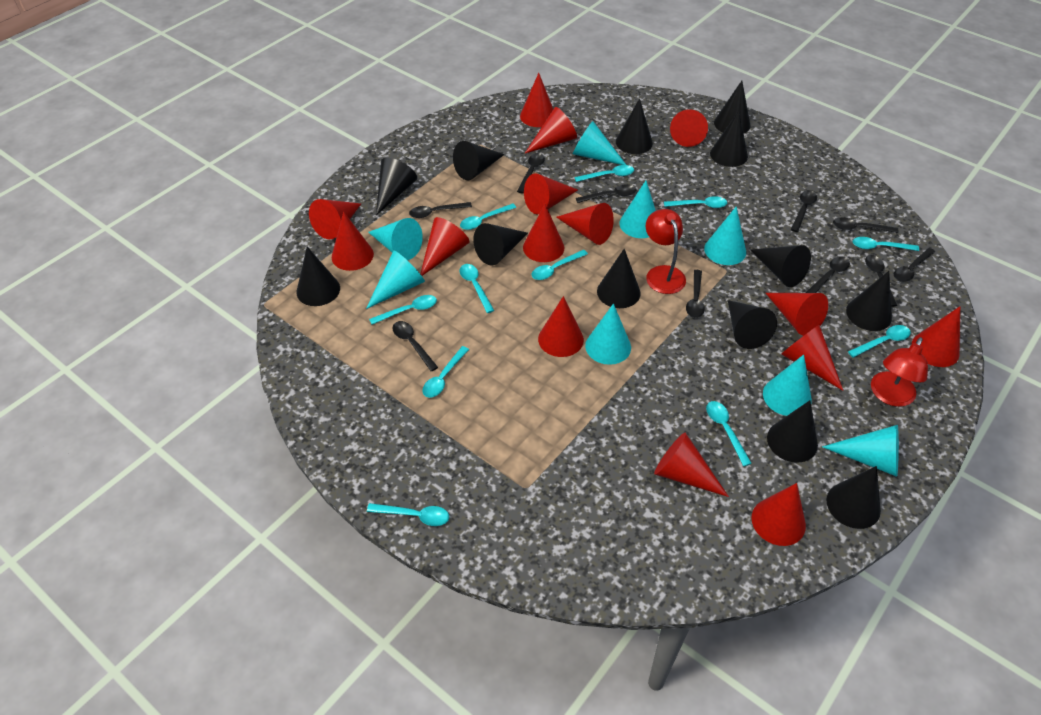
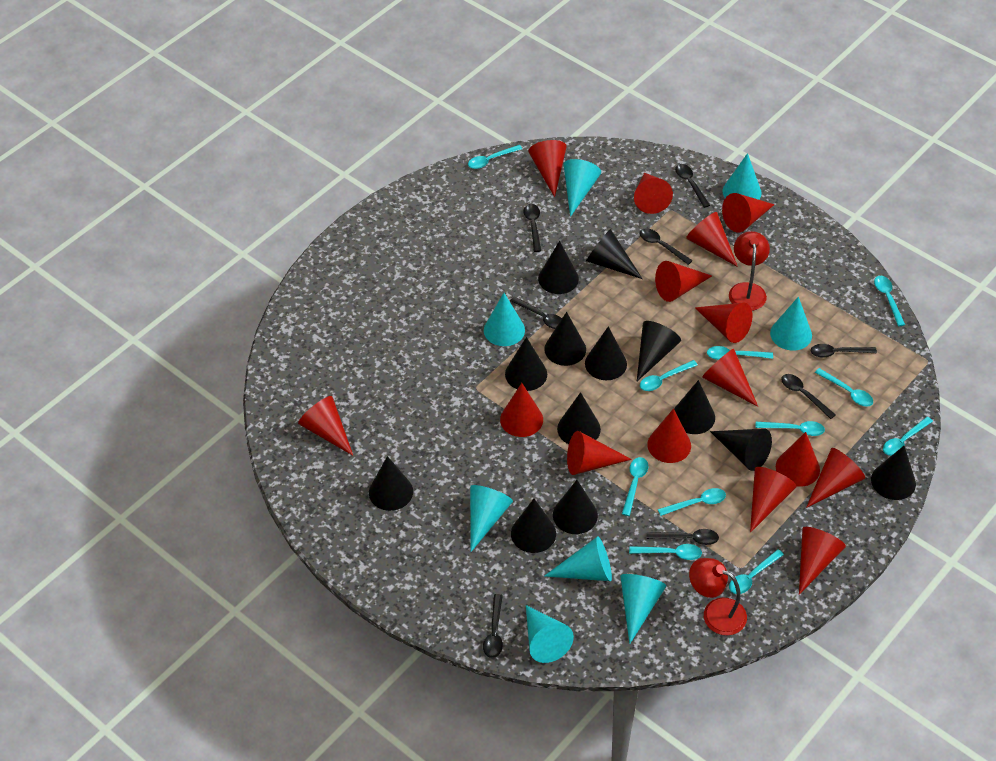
black spoon: 10 -> 8

